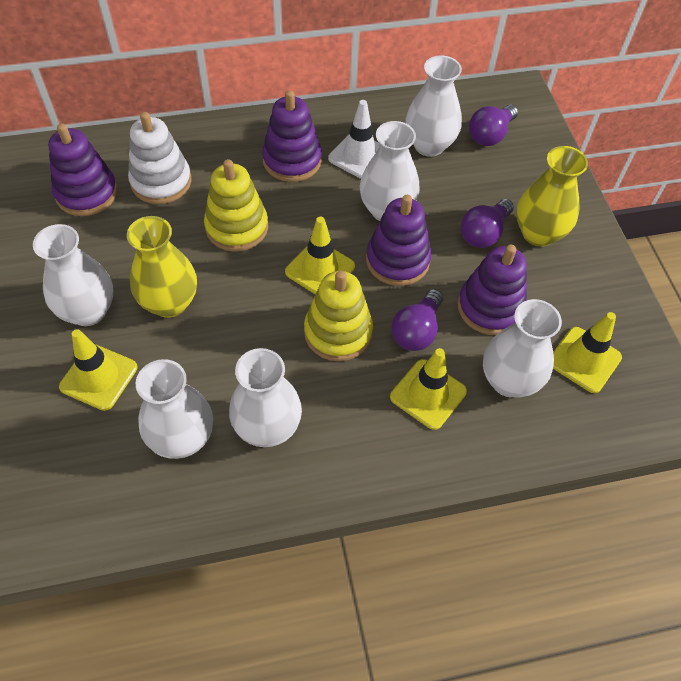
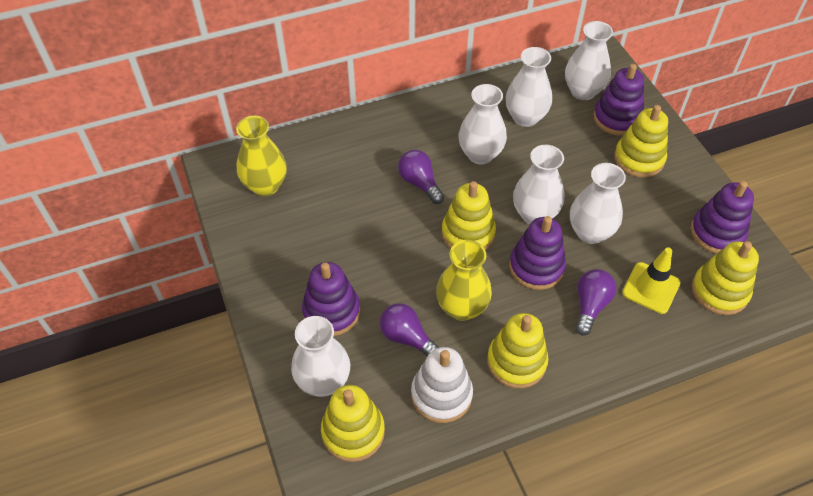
white traffic cone: 1 -> 0
yellow stacking toy: 2 -> 5
yellow traffic cone: 4 -> 1

